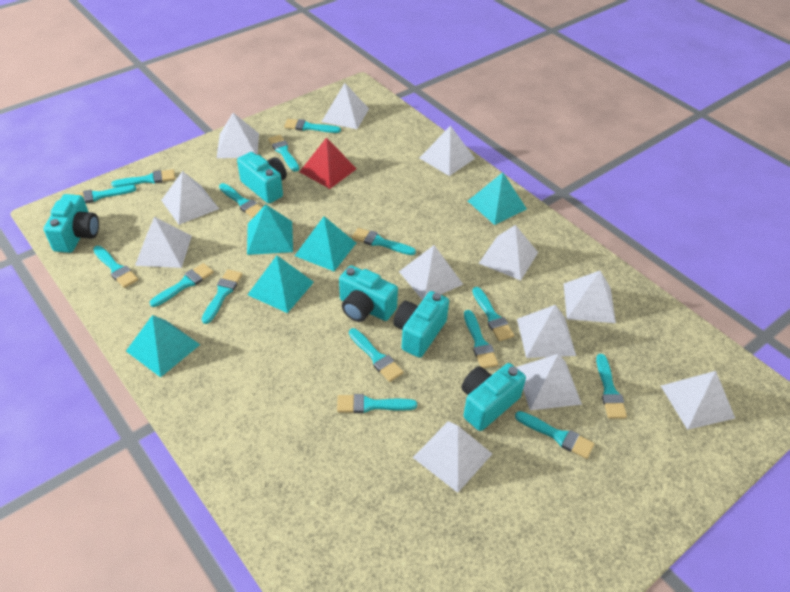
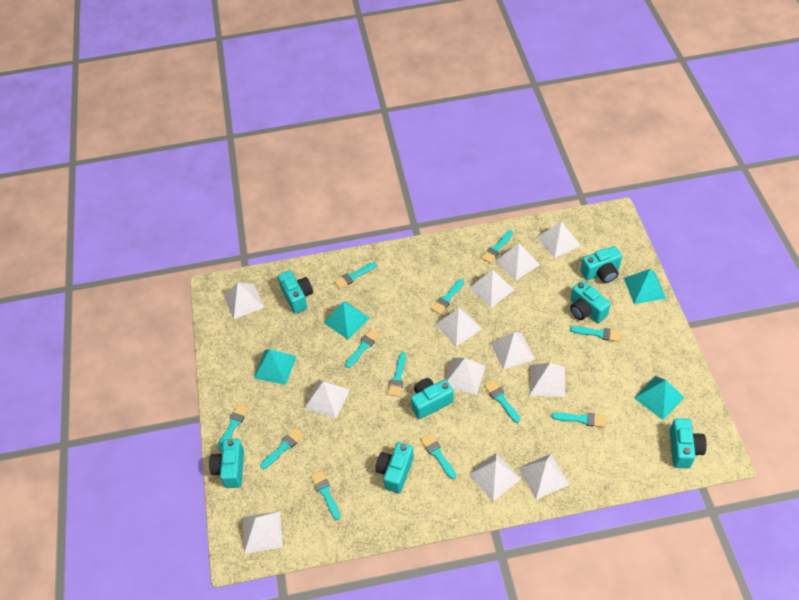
red pyramid: 1 -> 0
turquoise brush: 15 -> 12
turquoise camera: 5 -> 7
turquoise pyramid: 5 -> 4

